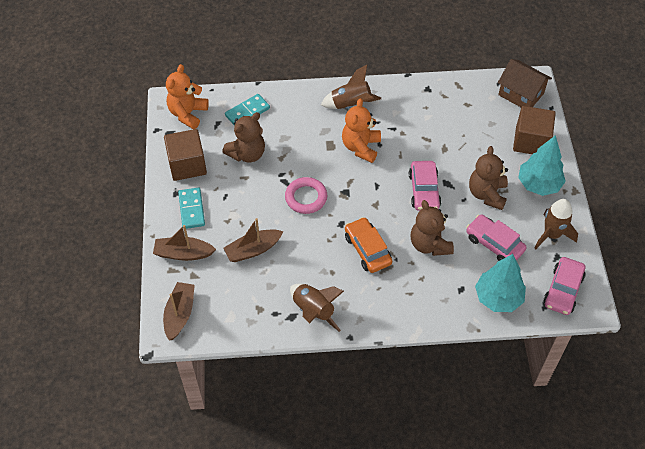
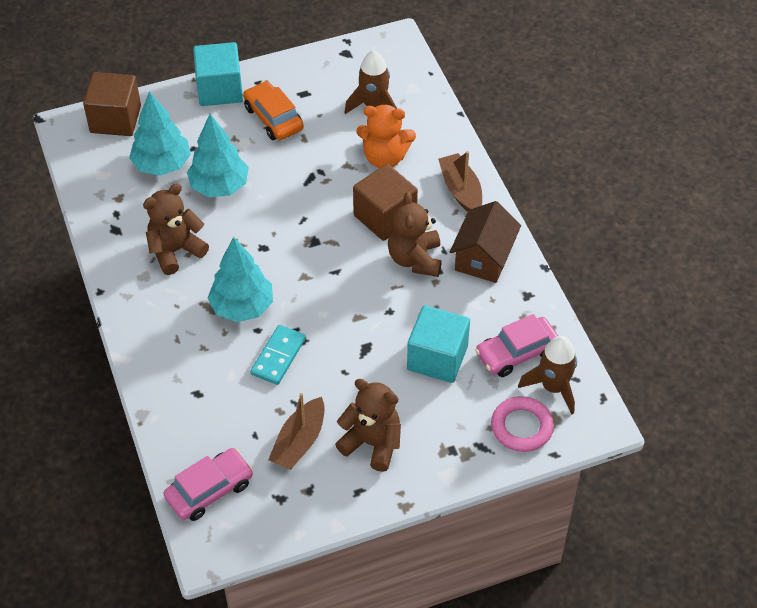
brown boat: 3 -> 2
brown rocket: 3 -> 2
orange teddy bear: 2 -> 1
pink car: 3 -> 2
turquoise cube: 0 -> 2
turquoise domino: 2 -> 1
turquoise tree: 2 -> 3

